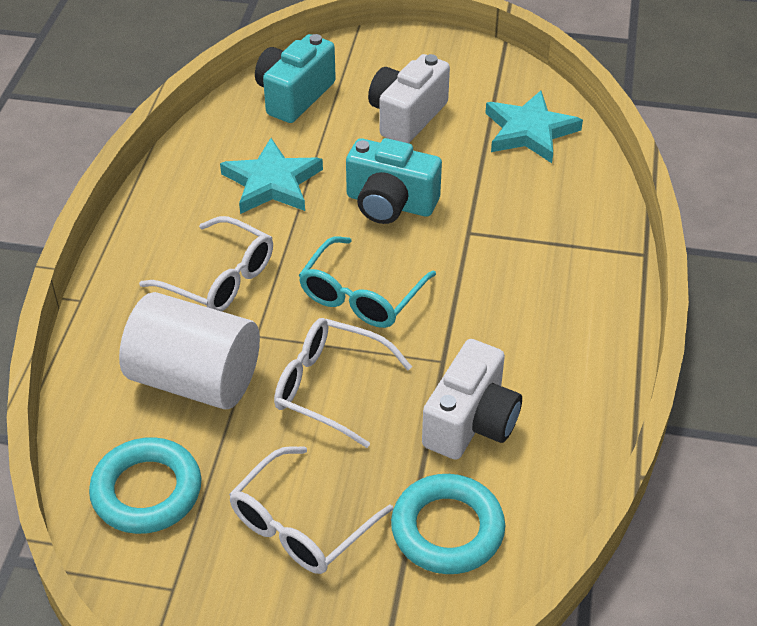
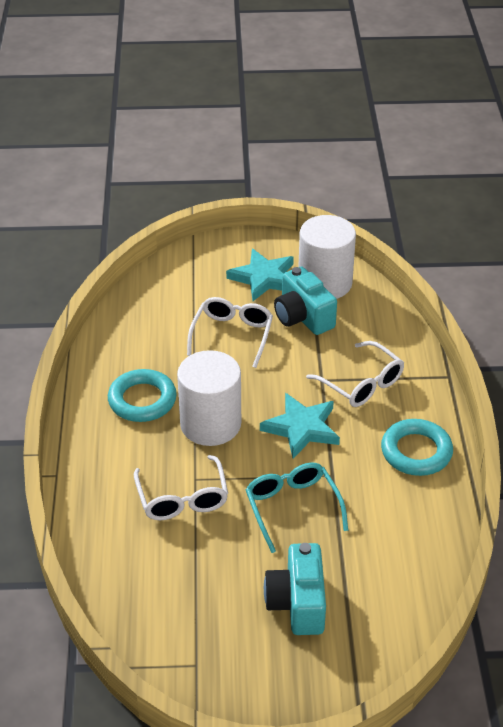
white camera: 2 -> 0
white cylinder: 1 -> 2

